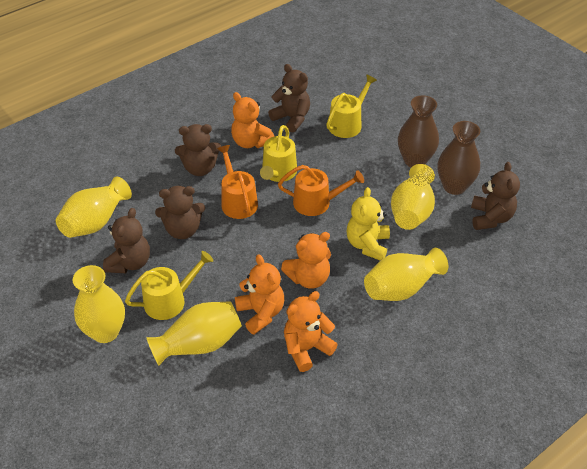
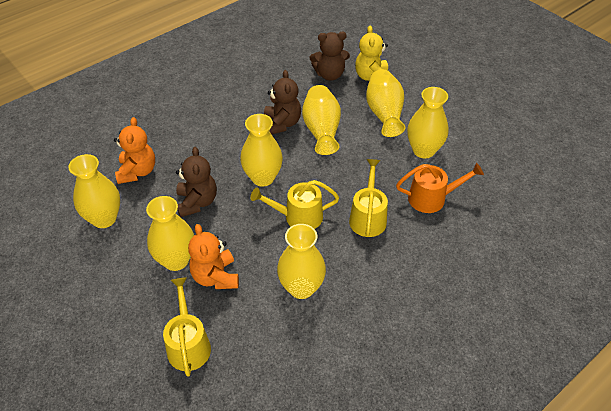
brown teddy bear: 5 -> 3
brown vase: 2 -> 0
orange teddy bear: 4 -> 2
orange watering can: 2 -> 1
yellow vase: 5 -> 7

